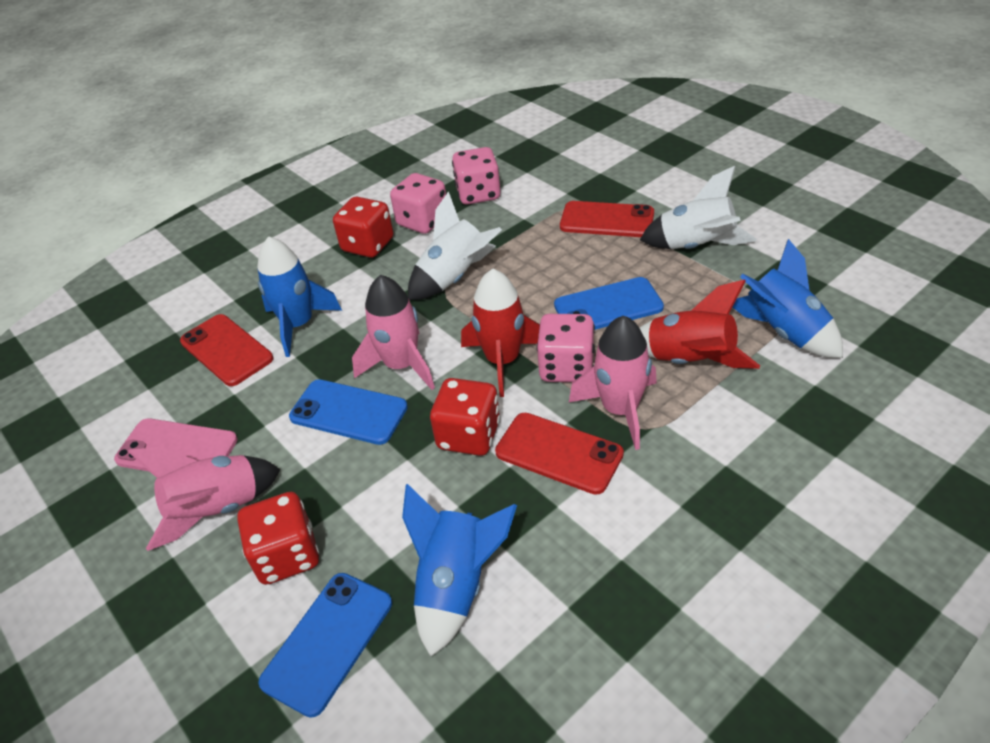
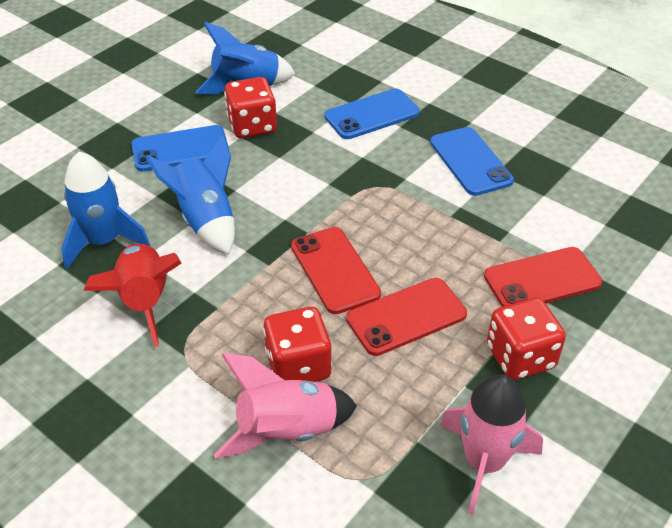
pink dice: 3 -> 0
pink phone: 1 -> 0
pink rocket: 3 -> 2
red rocket: 2 -> 1
white rocket: 2 -> 0

